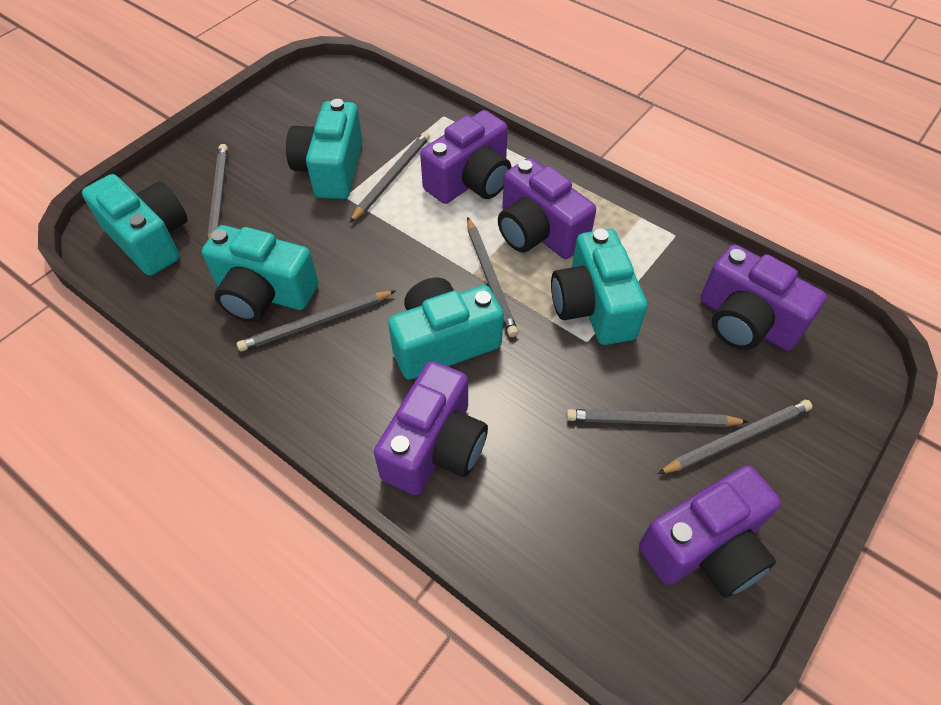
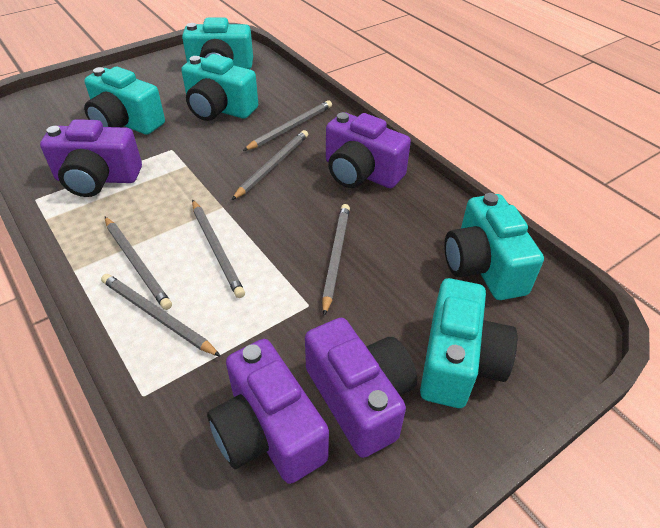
purple camera: 5 -> 4

